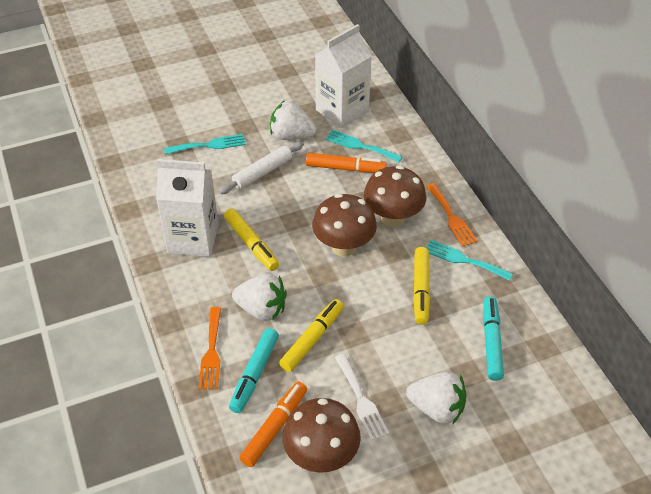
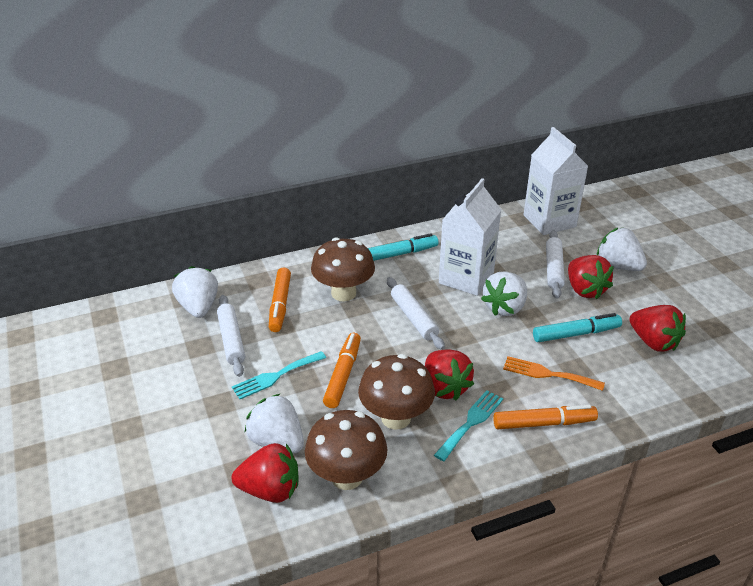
orange fork: 2 -> 1
orange marker: 2 -> 3
red strawberry: 0 -> 4
turquoise fork: 3 -> 2
white fork: 1 -> 0
white rolling pin: 1 -> 3
white strawberry: 3 -> 4
yellow marker: 3 -> 0

